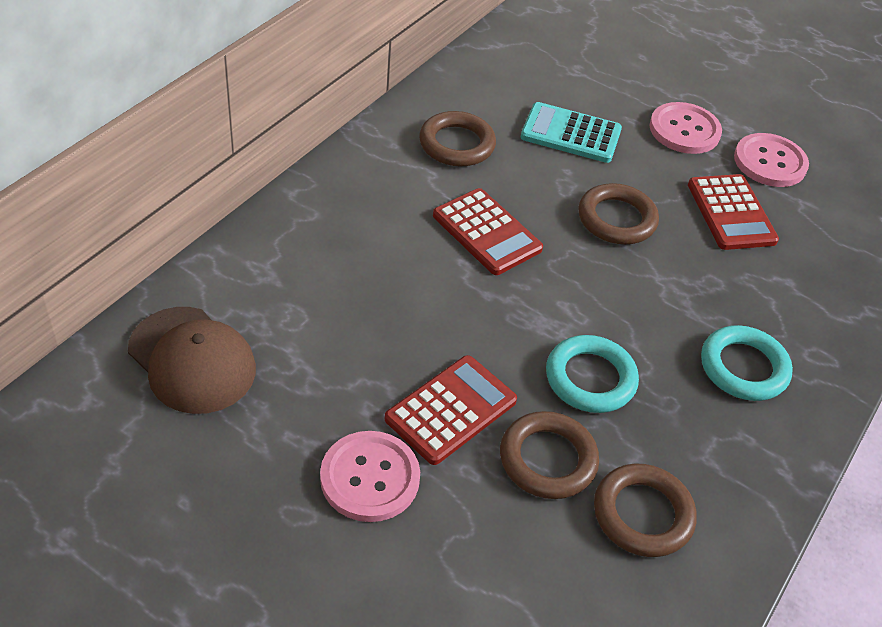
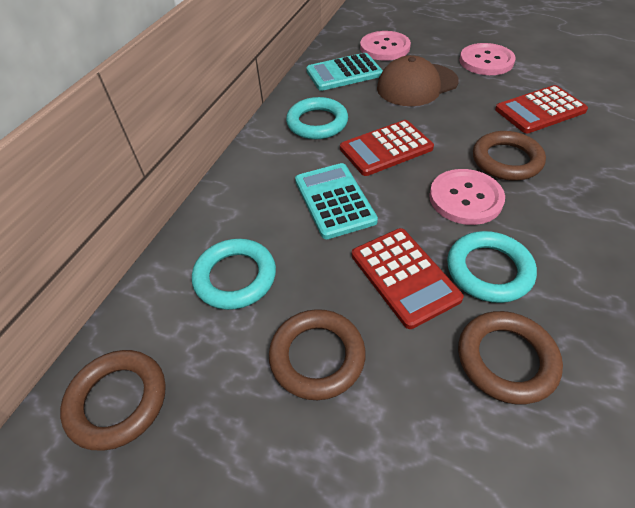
turquoise calculator: 1 -> 2
turquoise ring: 2 -> 3

